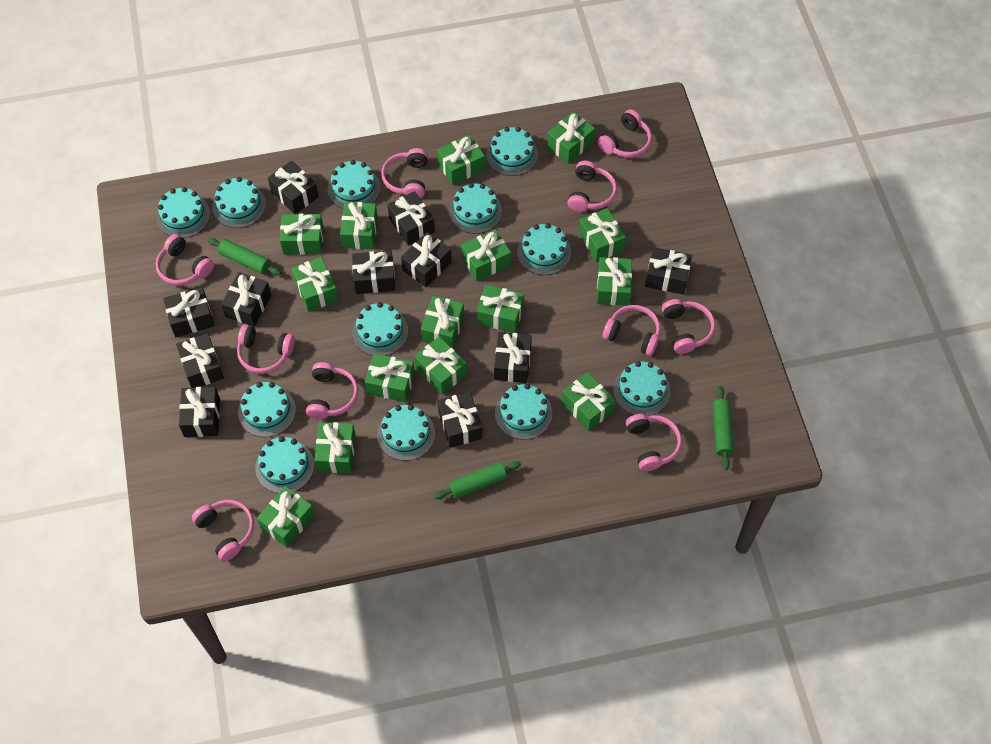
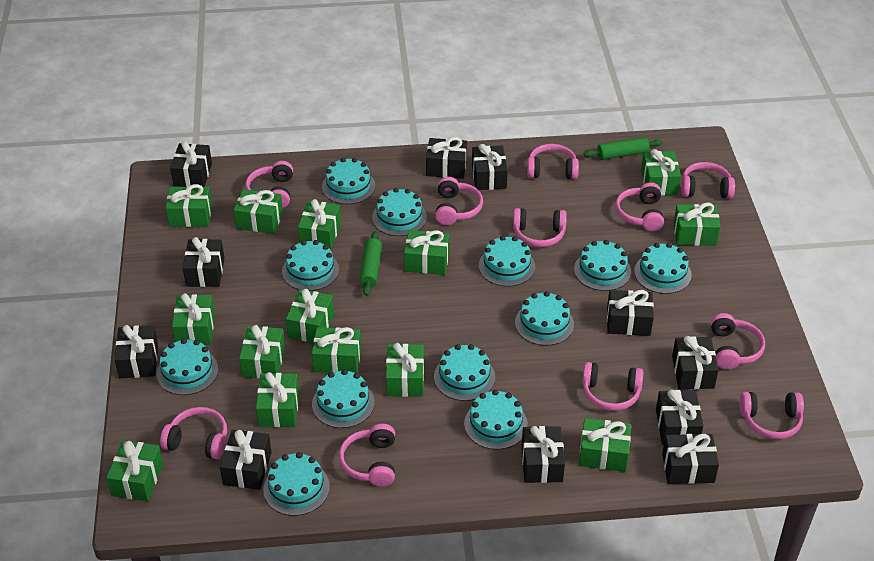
green gift: 15 -> 14
green rolling pin: 3 -> 2
pink headphones: 10 -> 11

